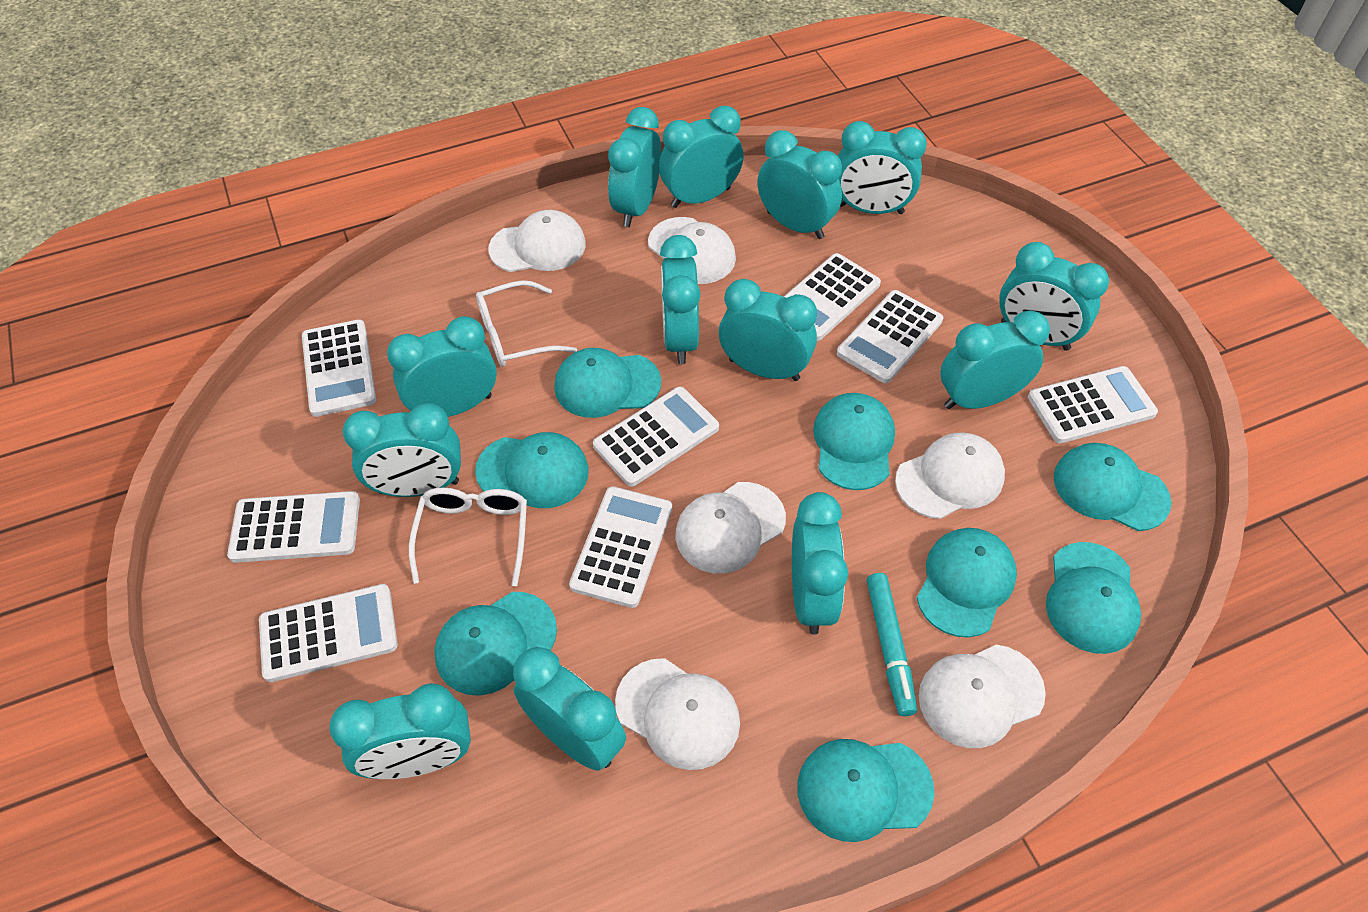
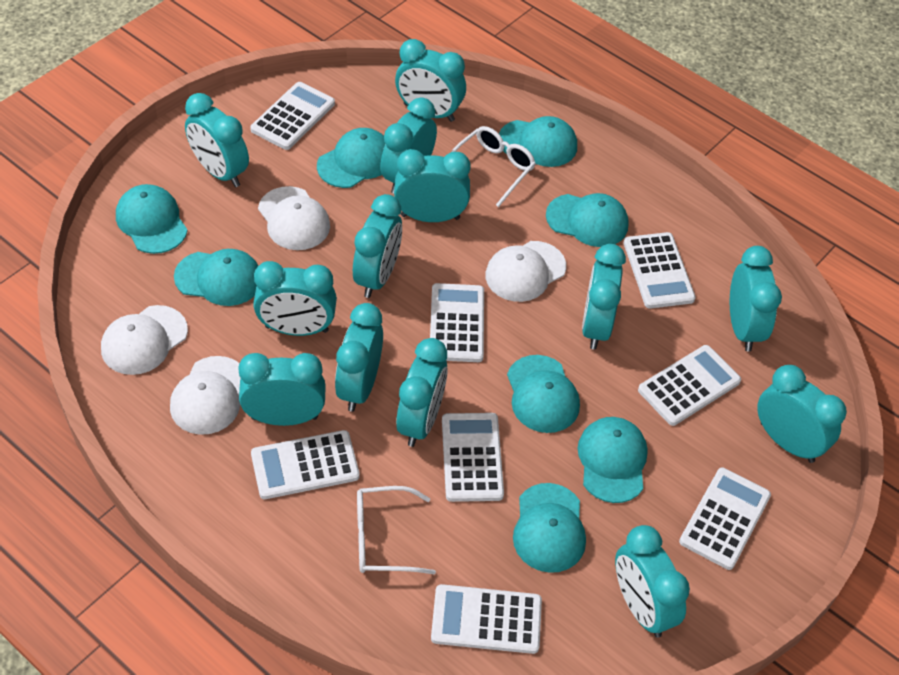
turquoise marker: 1 -> 0
white cap: 6 -> 4

